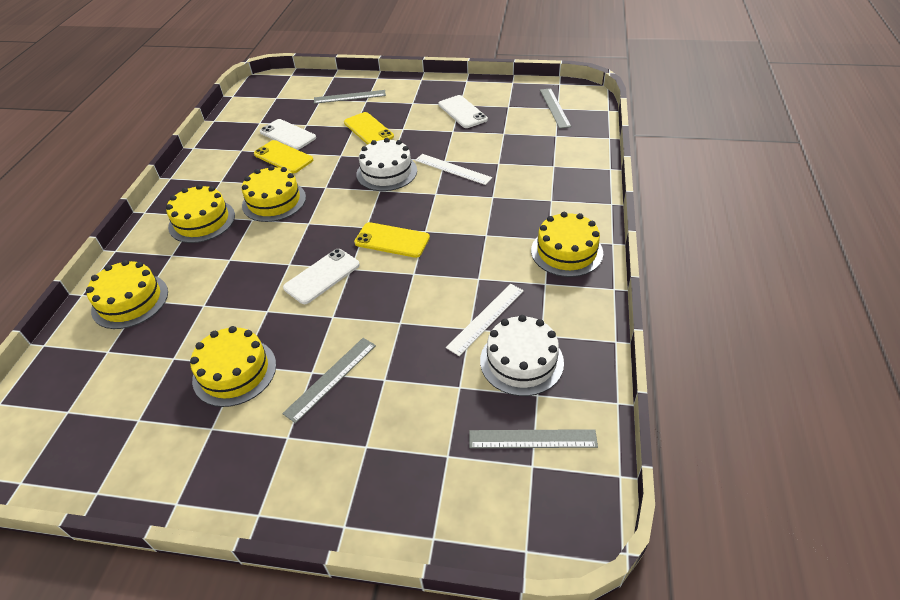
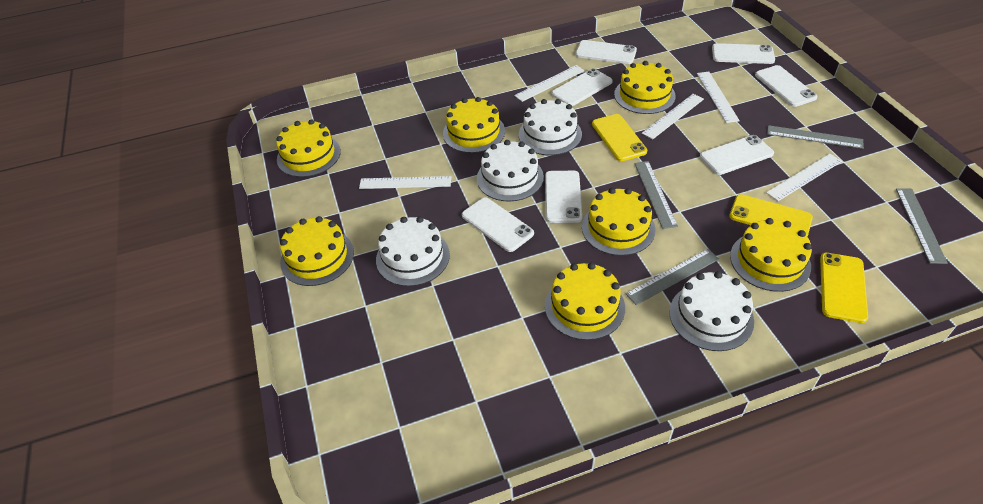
white cake: 2 -> 4
white phone: 3 -> 7
white ruler: 2 -> 5
yellow cake: 5 -> 7

